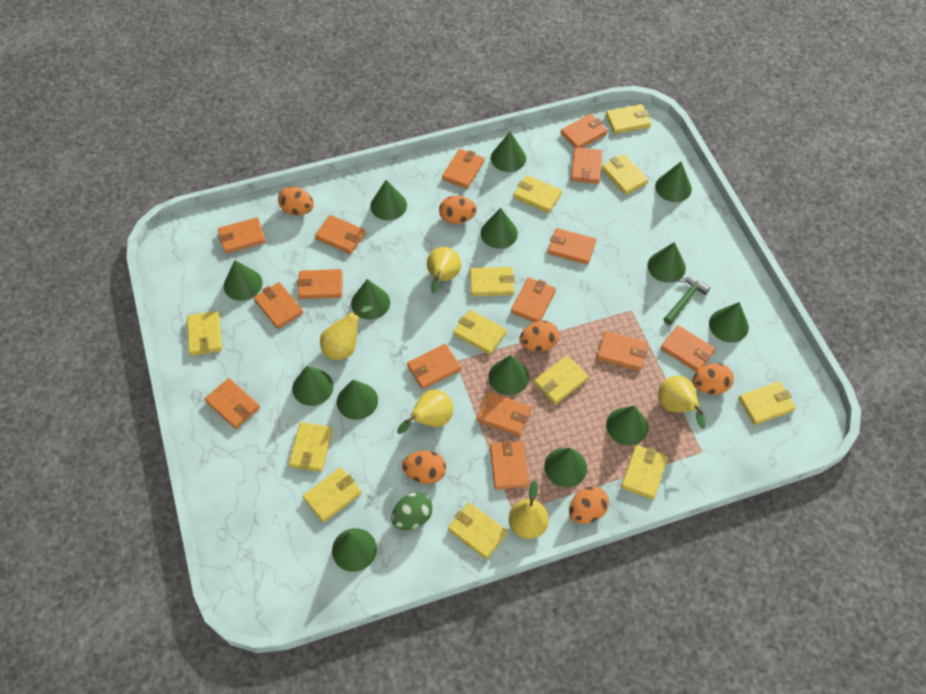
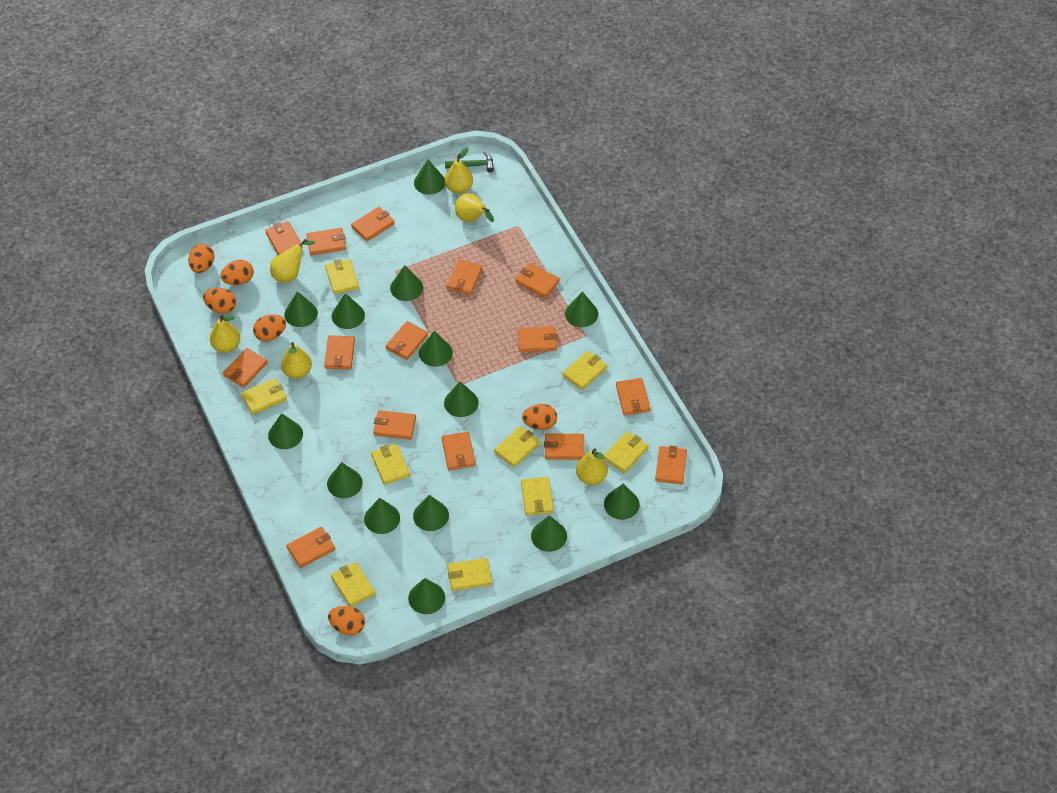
green egg: 1 -> 0
yellow pear: 5 -> 6
yellow wallet: 12 -> 9

